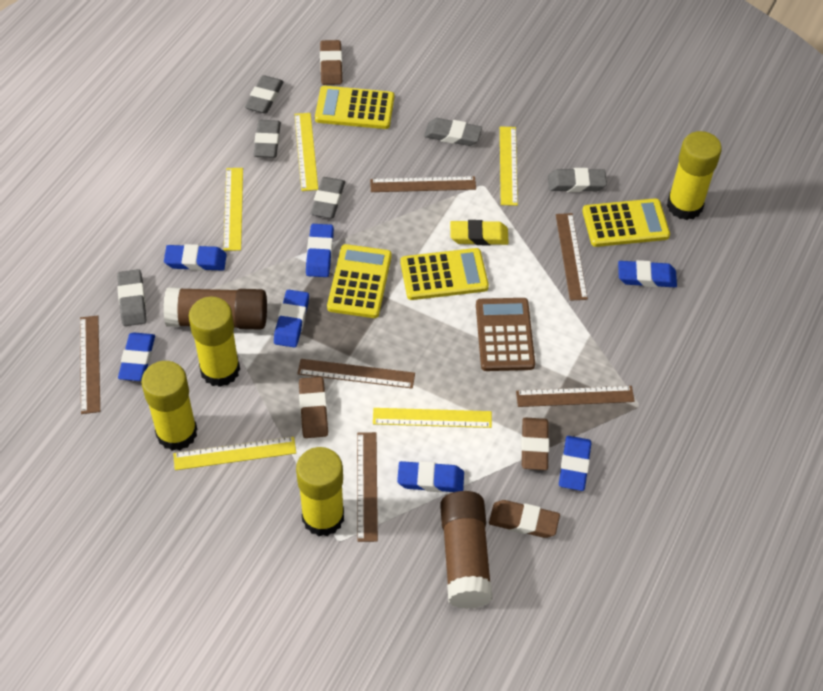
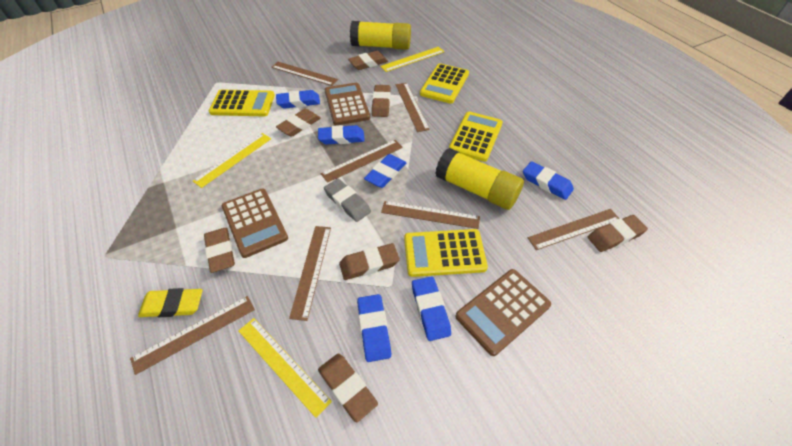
blue eraser: 7 -> 6
brown calculator: 1 -> 3
brown eraser: 4 -> 7
brown glue stick: 2 -> 0
brown ruler: 6 -> 7
grey eraser: 6 -> 1
yellow glue stick: 4 -> 2
yellow ruler: 5 -> 3

